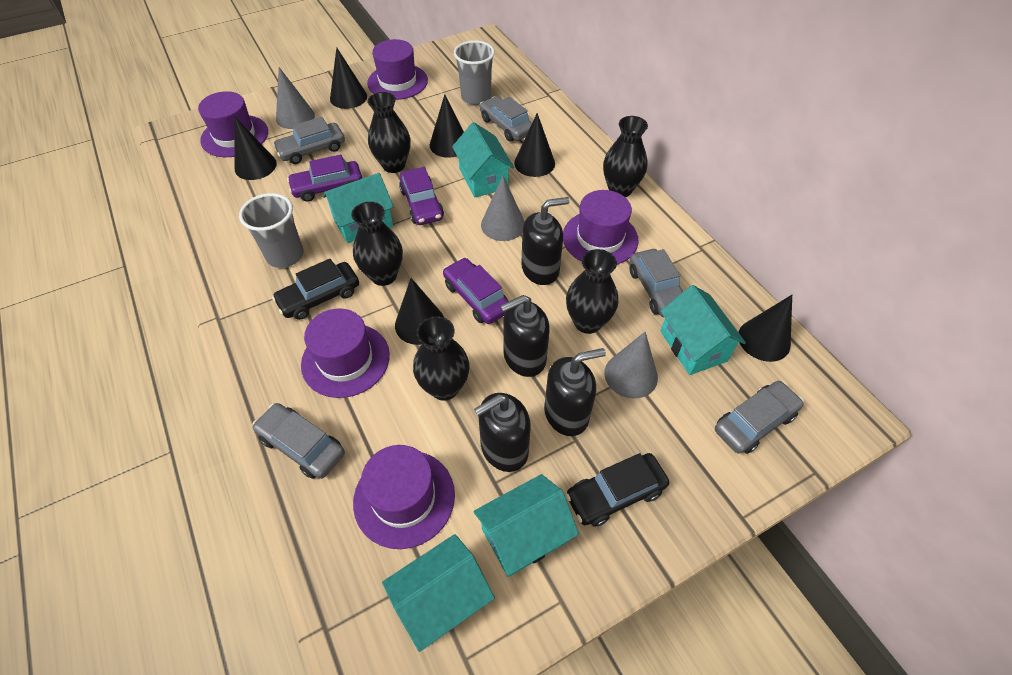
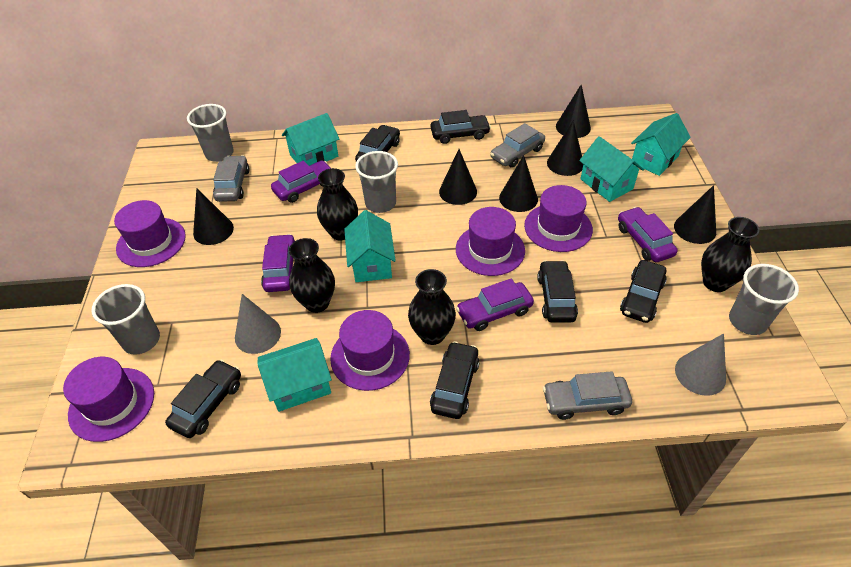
black car: 2 -> 6
black soap dispenser: 4 -> 0
black vase: 5 -> 4
grey car: 5 -> 3
grey cone: 3 -> 2
grey cup: 2 -> 4
purple car: 3 -> 4

